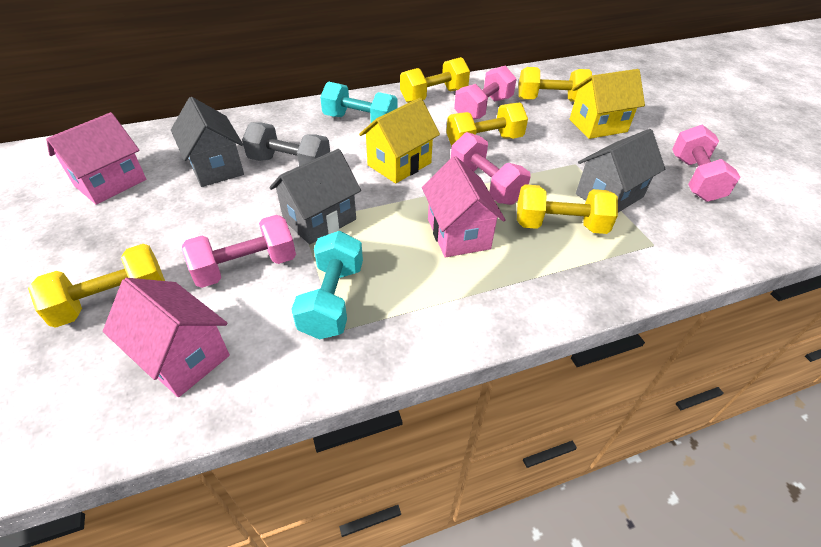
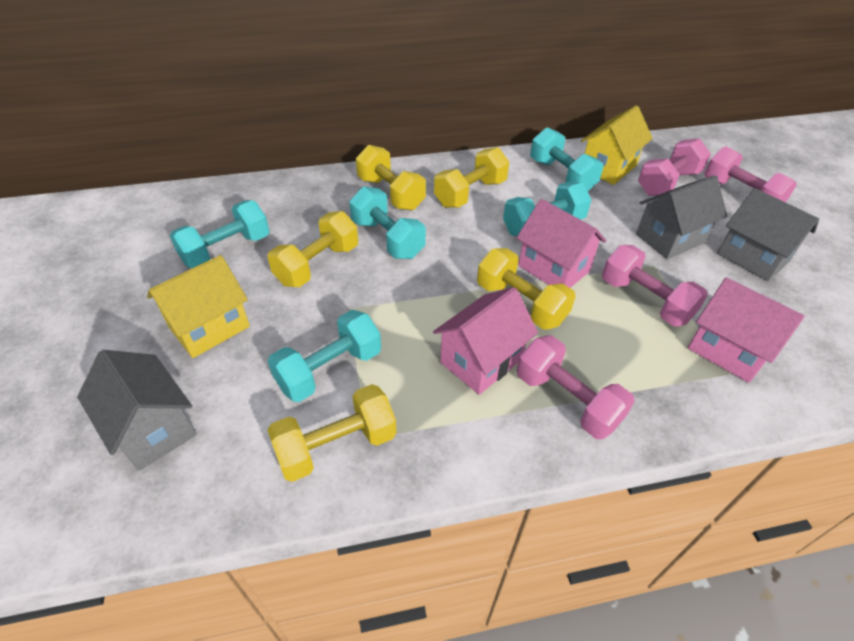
grey dumbbell: 1 -> 0
turquoise dumbbell: 2 -> 5

